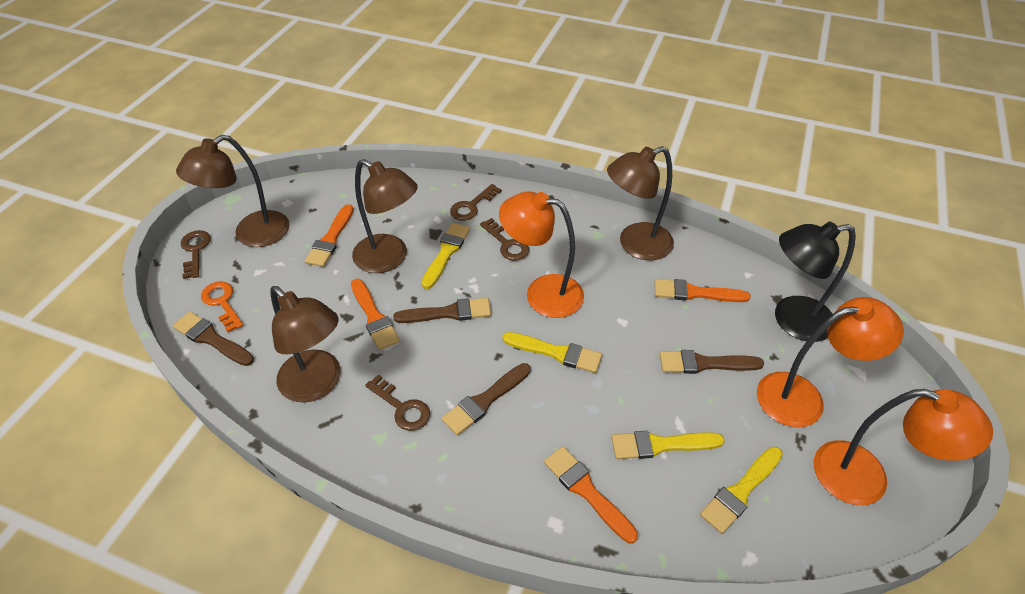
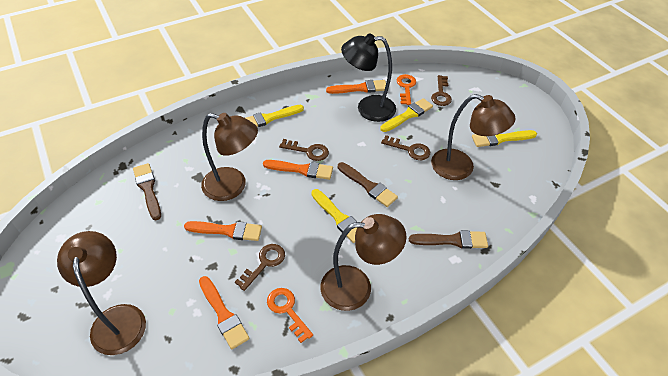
brown brush: 4 -> 3
orange key: 1 -> 2
orange lamp: 3 -> 0

